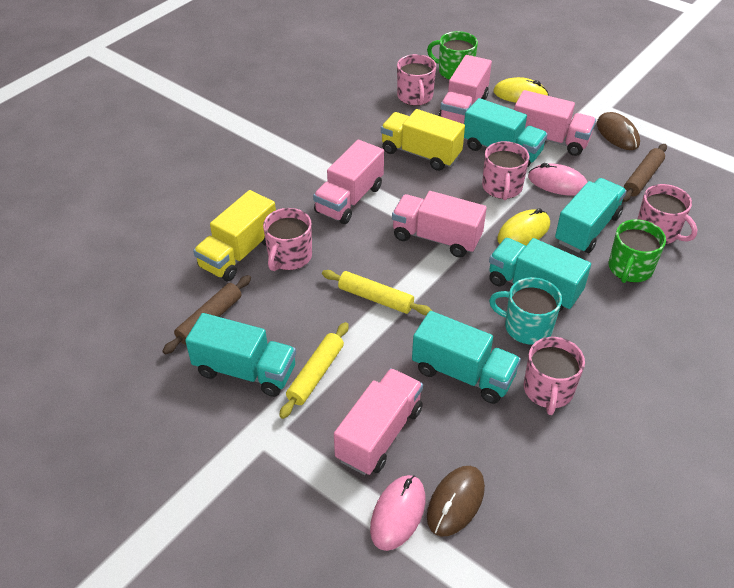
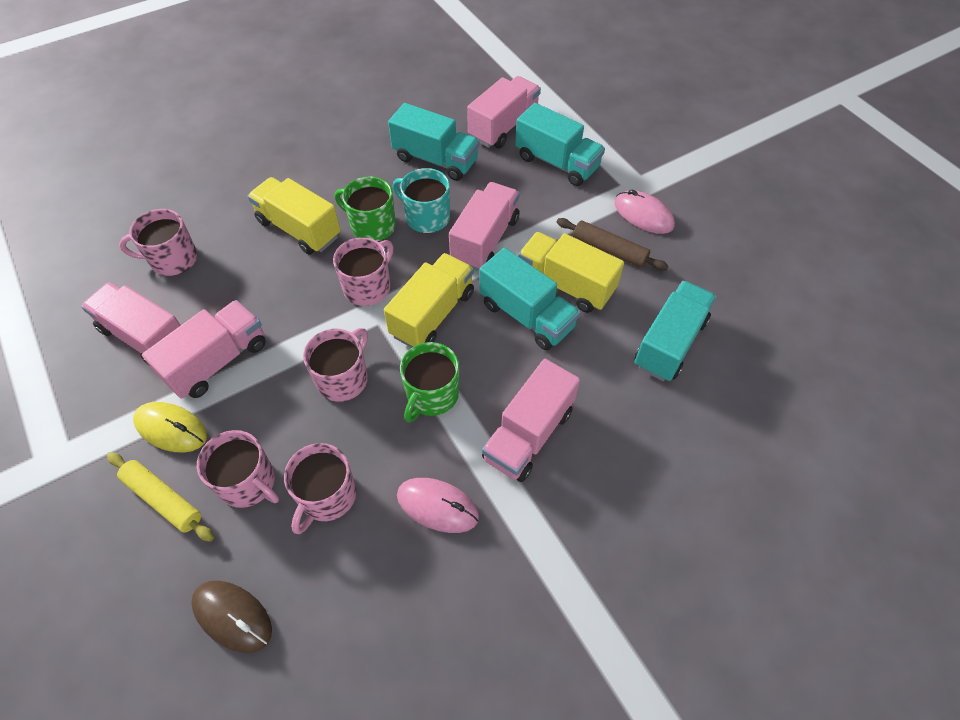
brown mouse: 2 -> 1
brown rolling pin: 2 -> 1
turquoise truck: 5 -> 4
yellow mouse: 2 -> 1
yellow rolling pin: 2 -> 1
yellow truck: 2 -> 3

